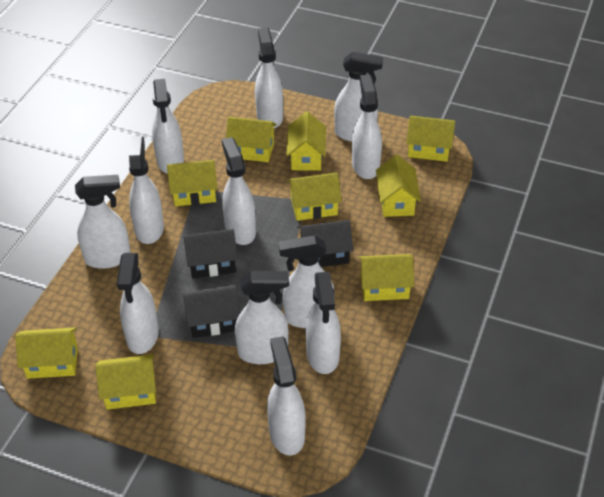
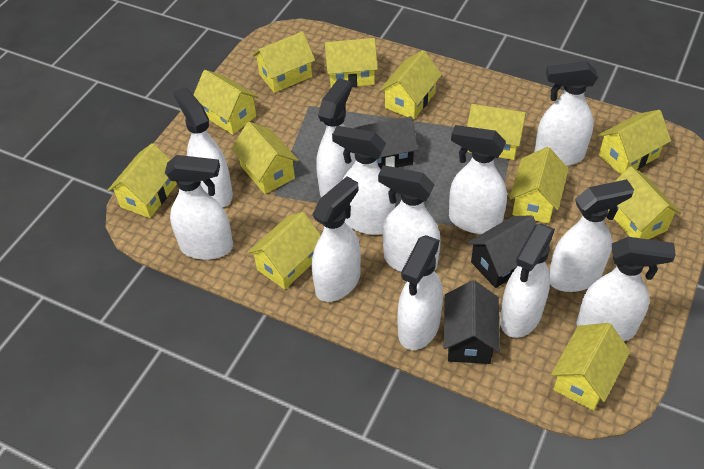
yellow house: 9 -> 12

